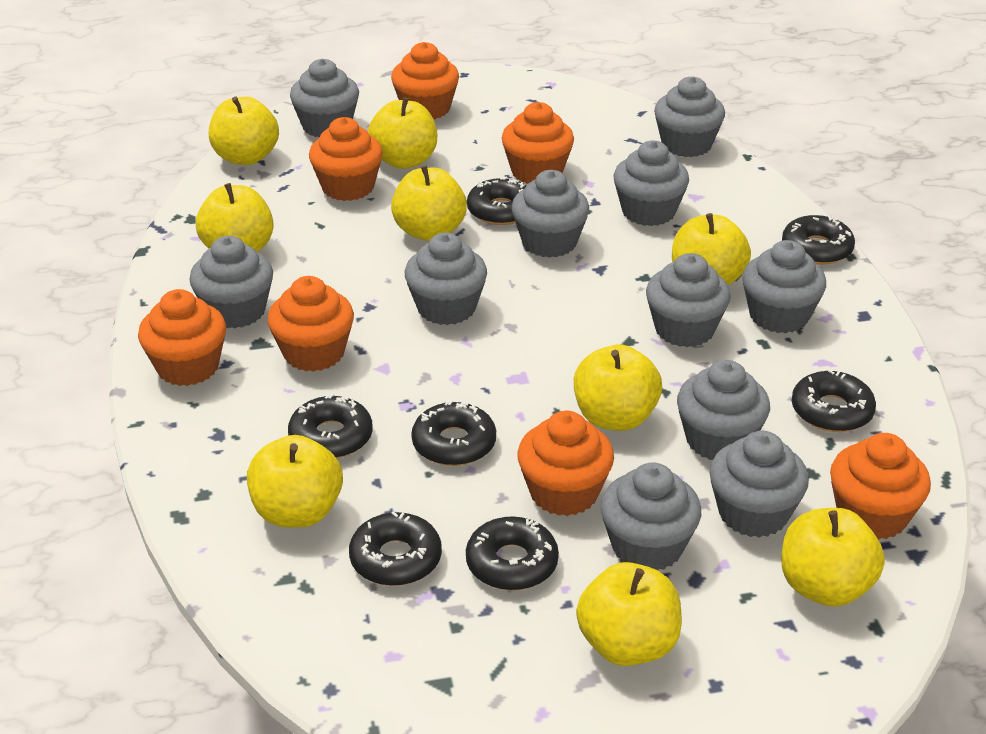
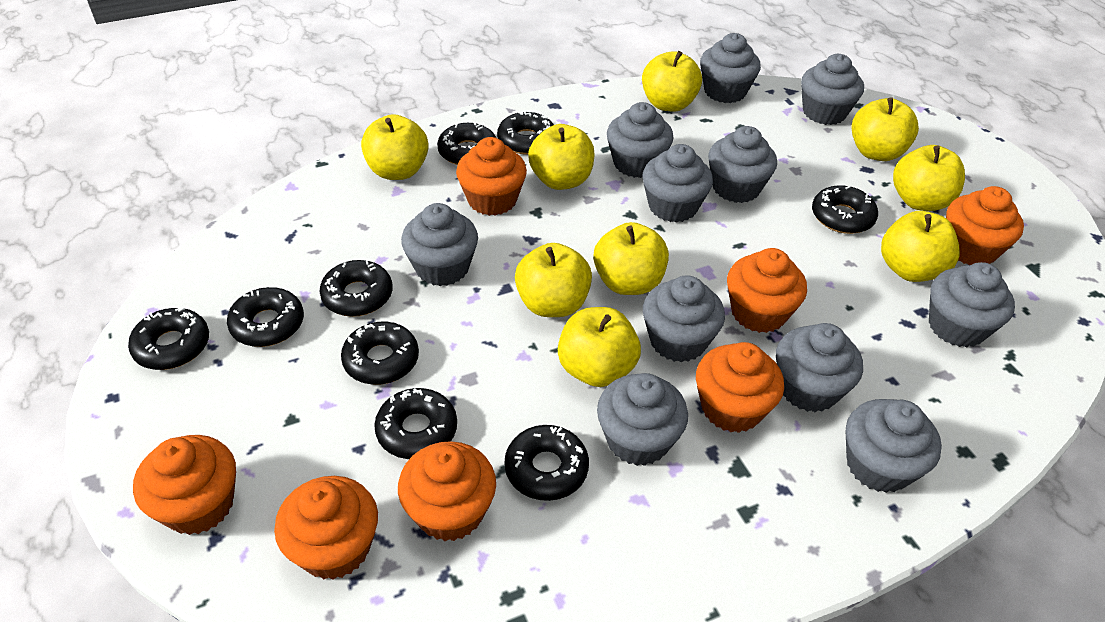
black donut: 7 -> 9

